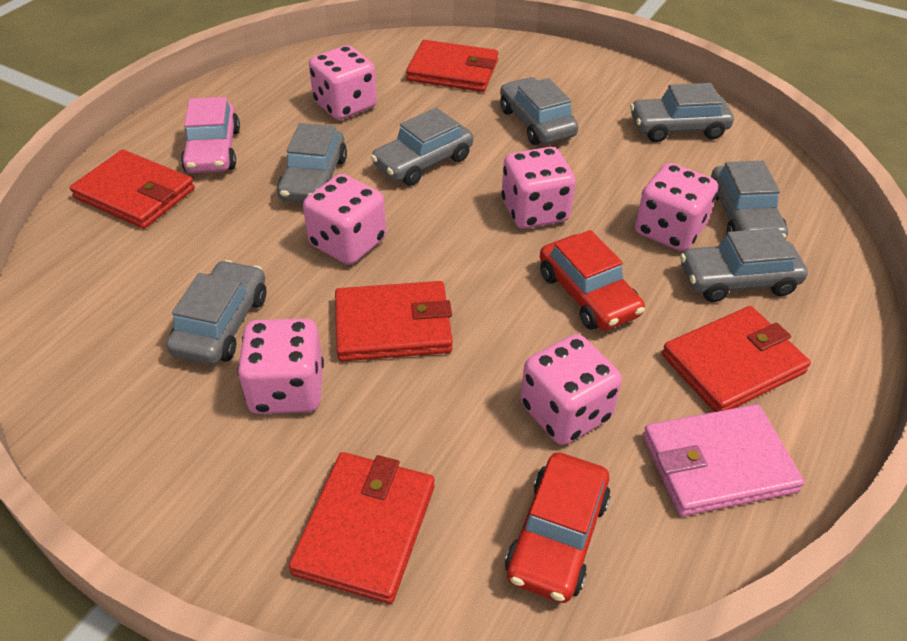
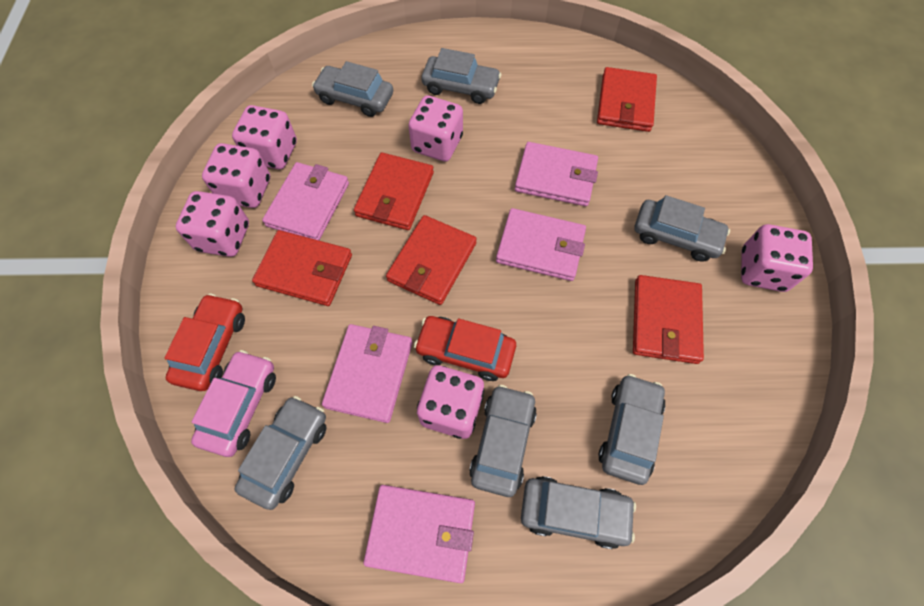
pink wallet: 1 -> 5

